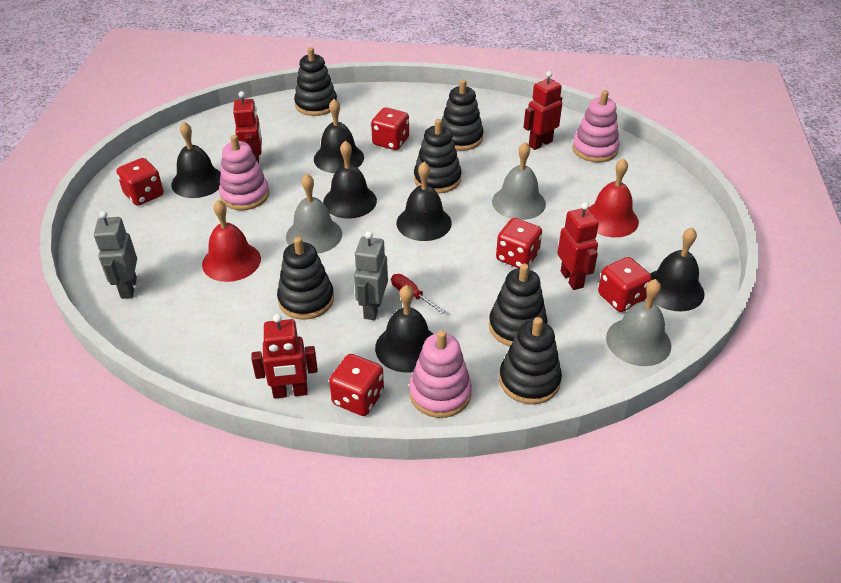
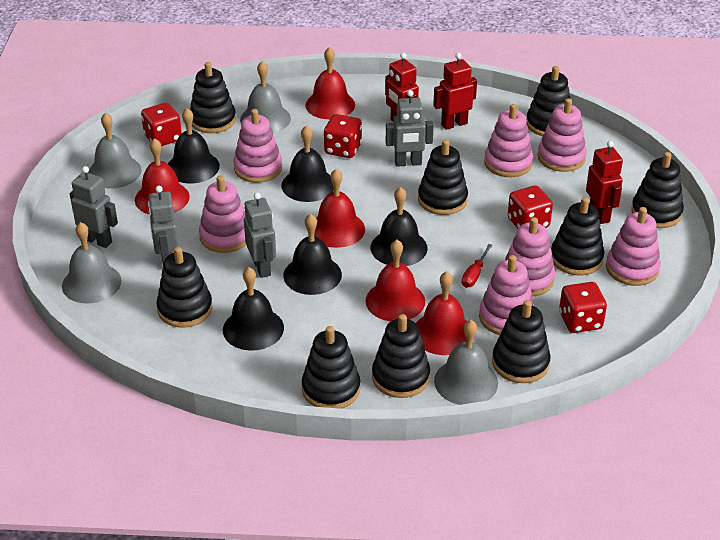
black bell: 6 -> 5
black stacking toy: 6 -> 9
grey bell: 3 -> 4
grey robot: 2 -> 4
pink stacking toy: 3 -> 7
red bell: 2 -> 5
red dice: 5 -> 4
red robot: 4 -> 3

